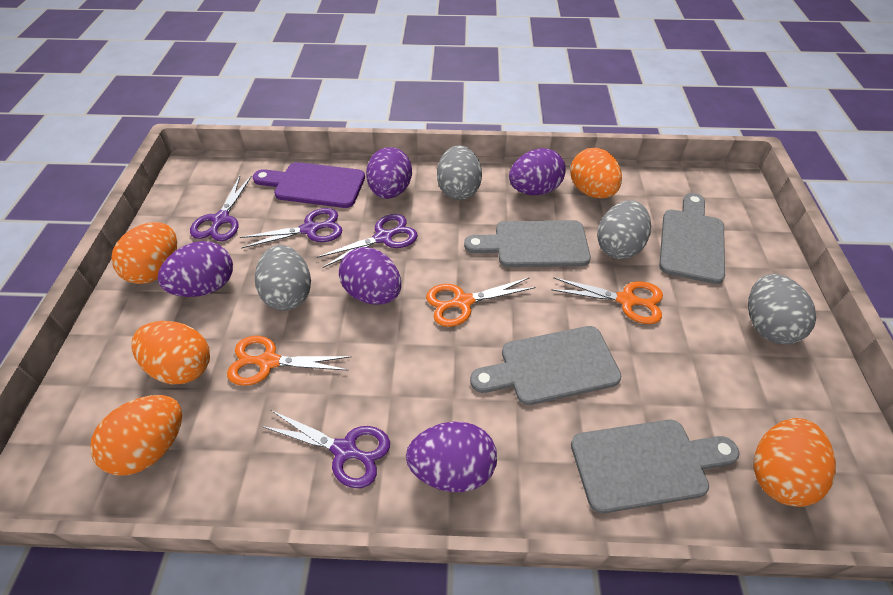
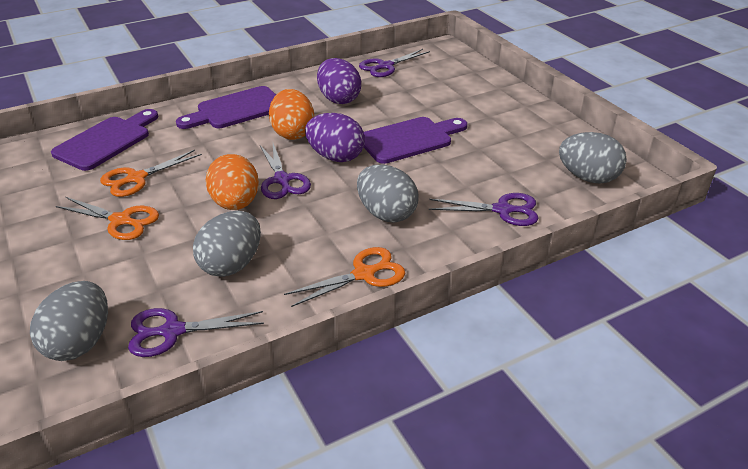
grey cutting board: 4 -> 0
orange egg: 5 -> 2
purple cutting board: 1 -> 3
purple egg: 5 -> 2

